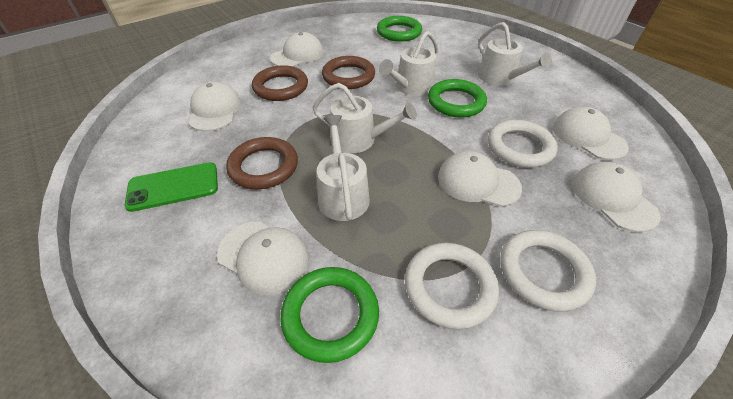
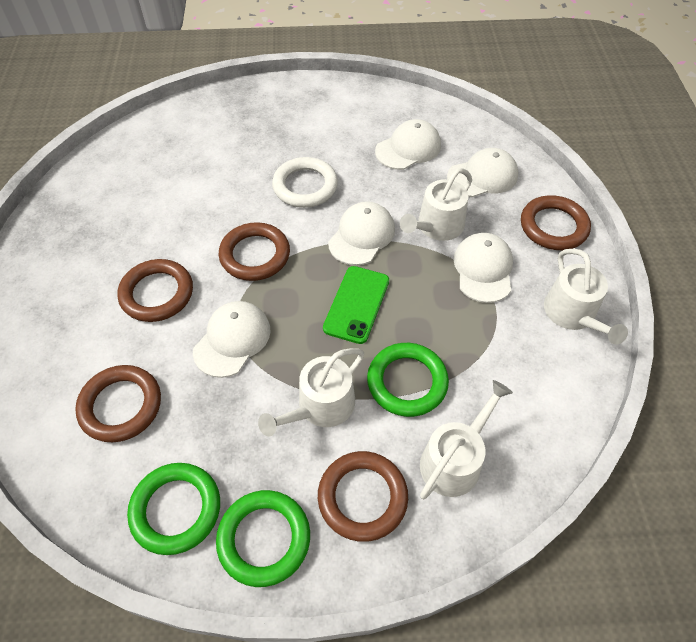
brown ring: 3 -> 5
white cap: 6 -> 5
white ring: 3 -> 1

